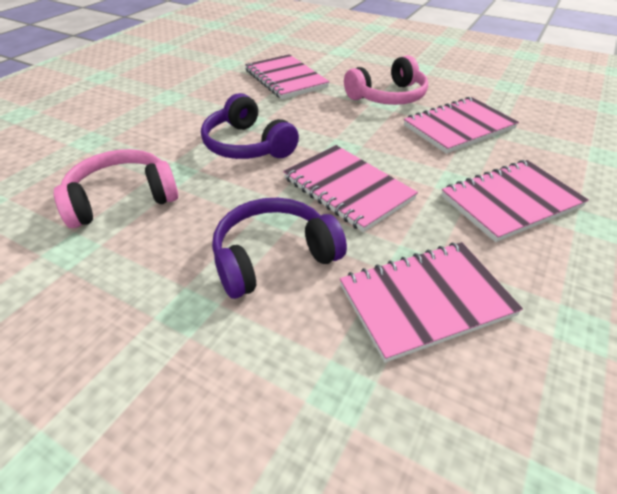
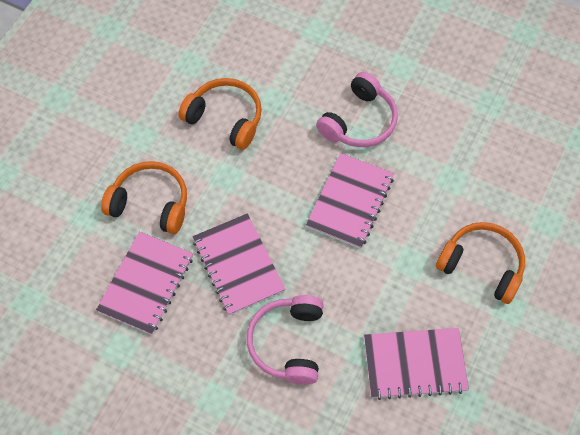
orange headphones: 0 -> 3
pink notebook: 5 -> 4
purple headphones: 2 -> 0

